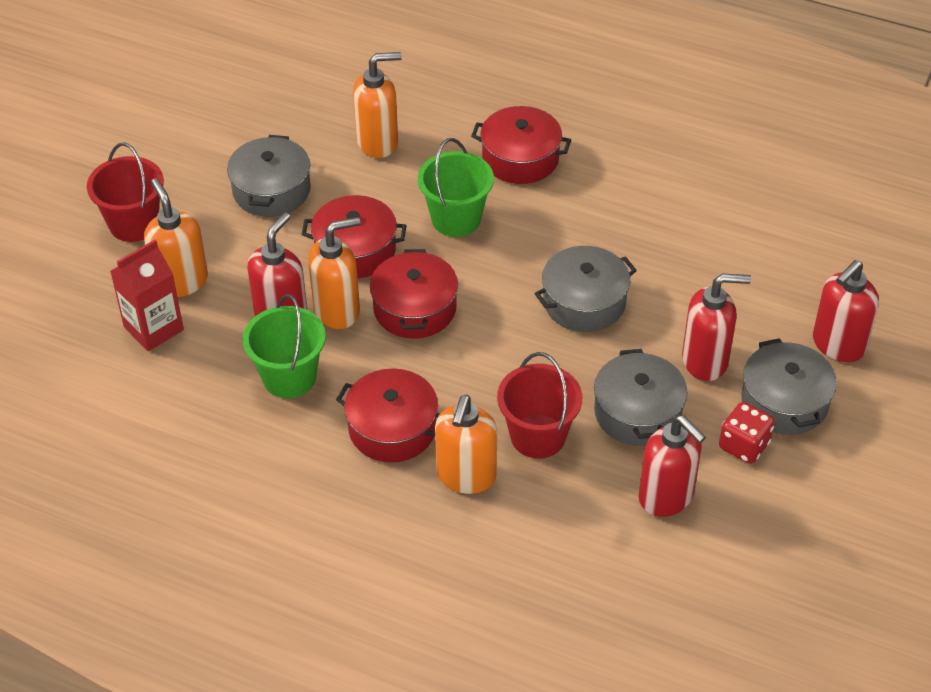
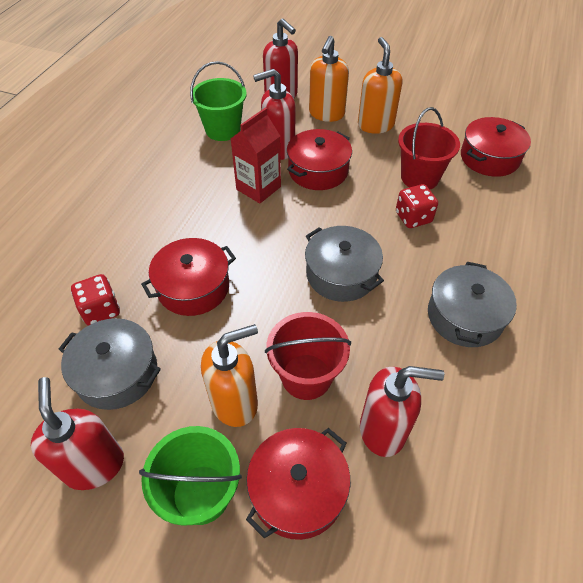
grey pot: 4 -> 3
orange soap dispenser: 4 -> 3
red dice: 1 -> 2

